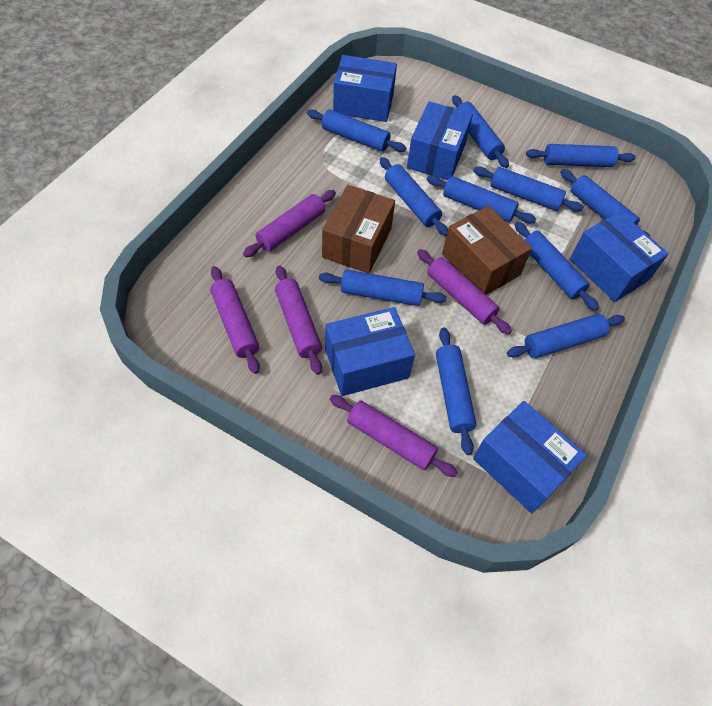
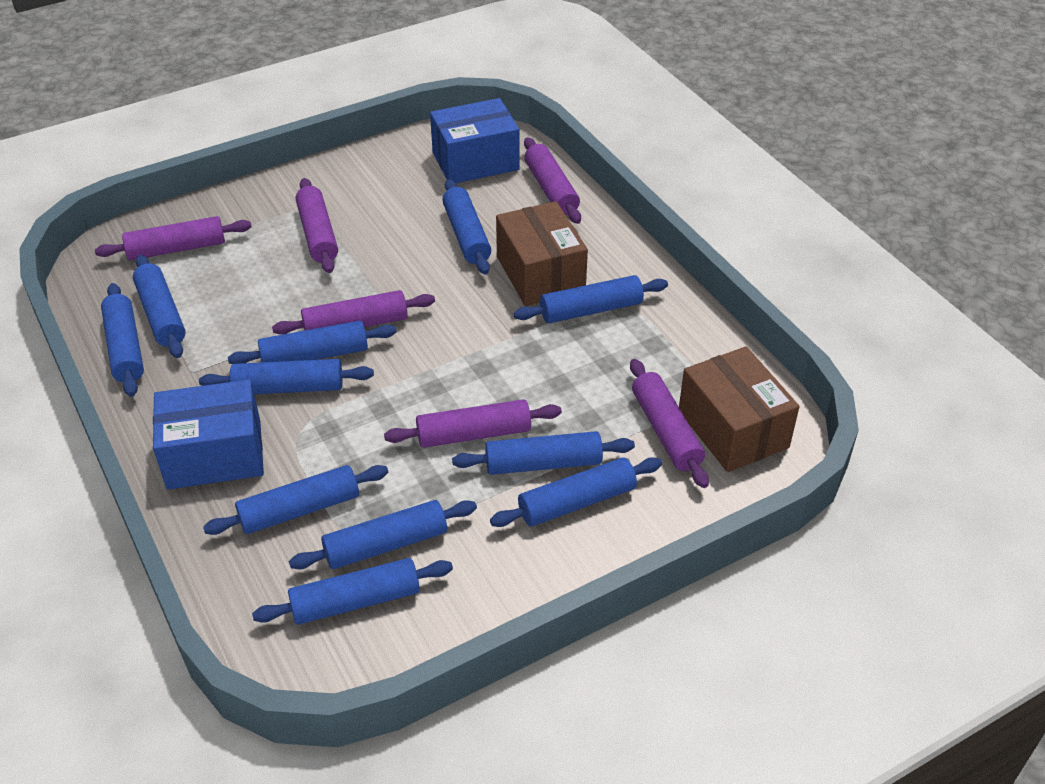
blue box: 5 -> 2
purple rolling pin: 5 -> 6

